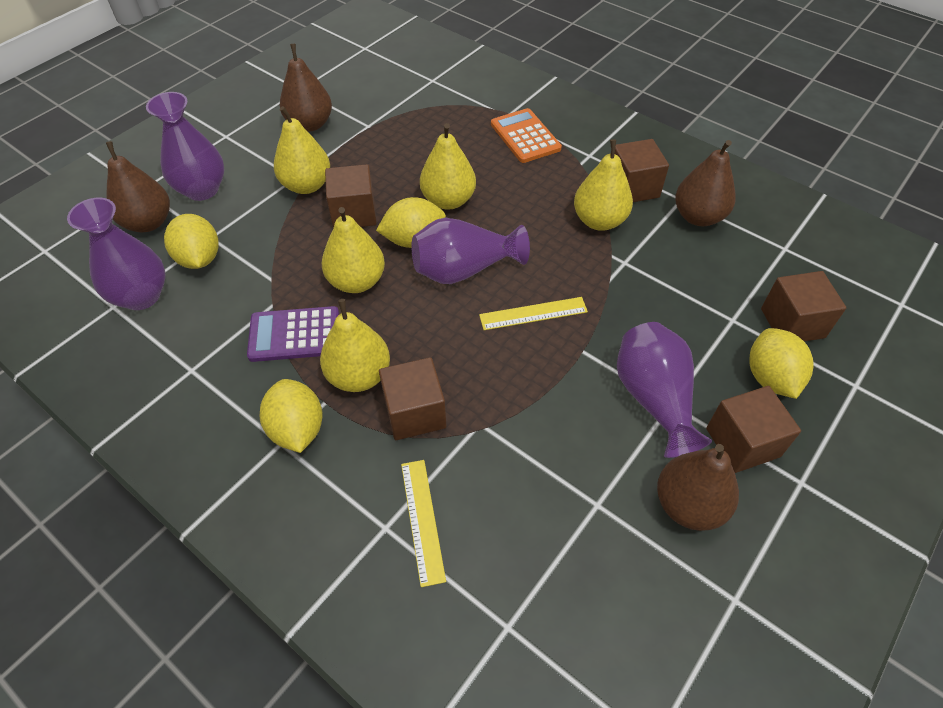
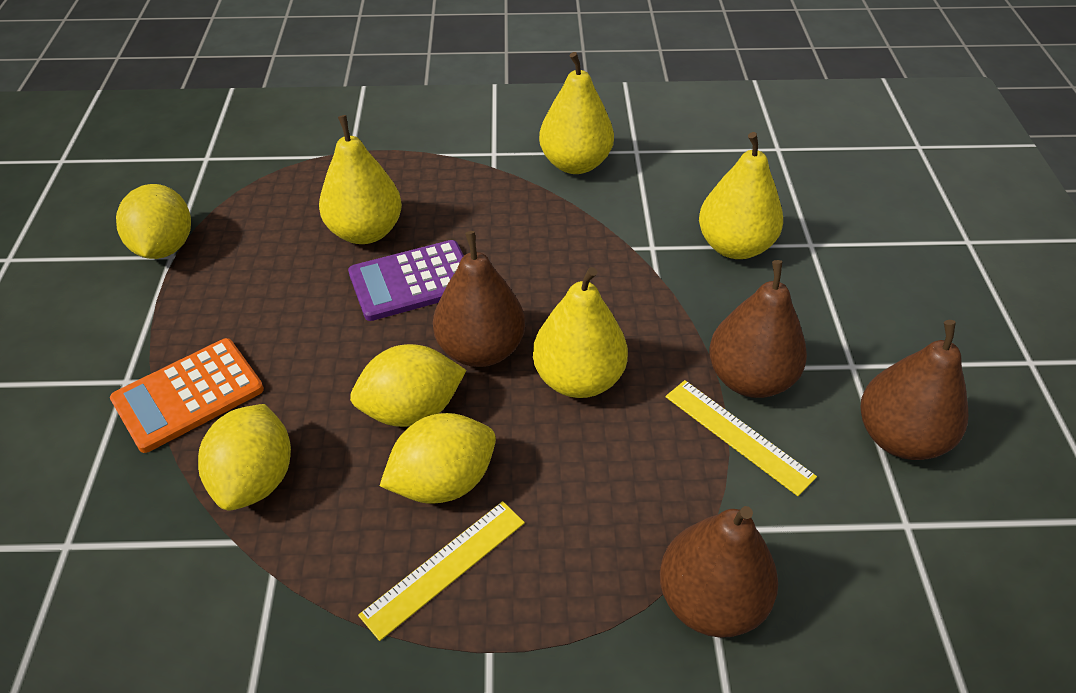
brown cube: 5 -> 0
purple vase: 4 -> 0
yellow pear: 5 -> 4

